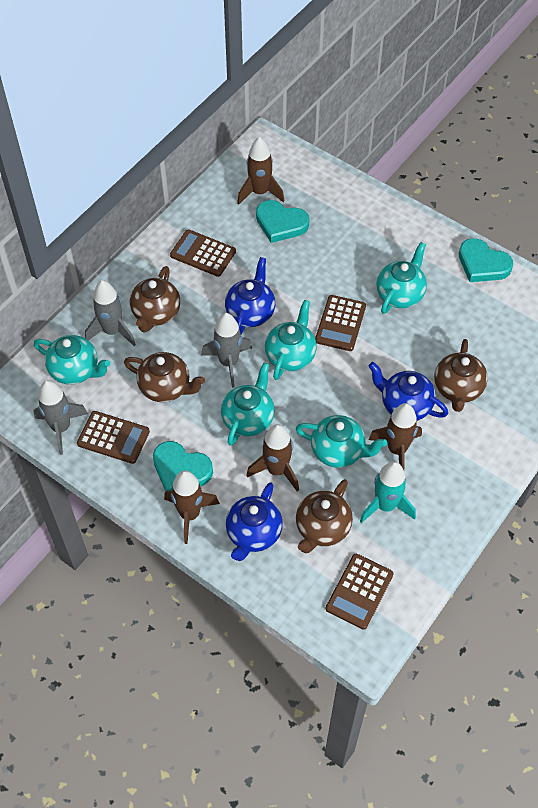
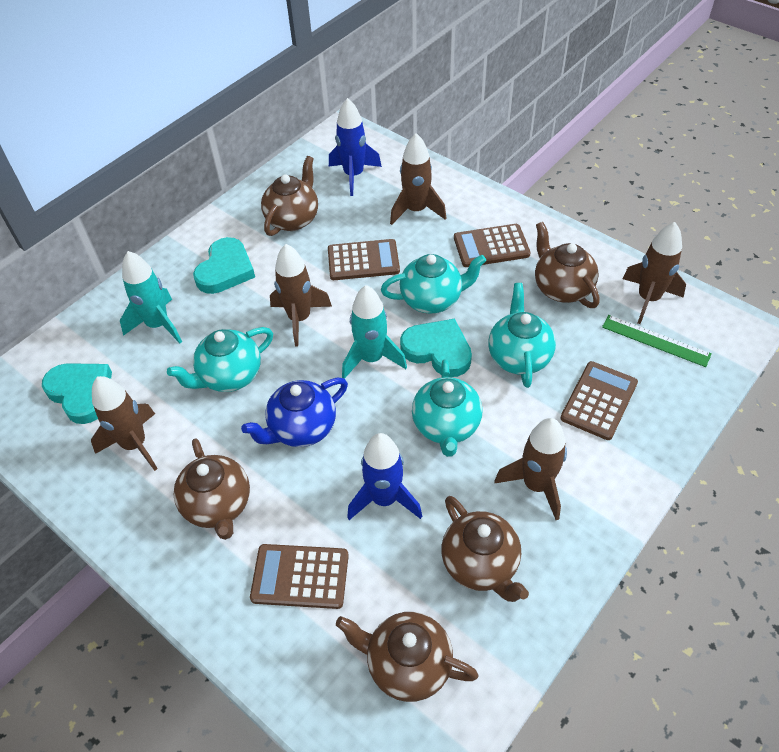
blue rocket: 0 -> 2
blue teapot: 3 -> 1
brown rocket: 4 -> 5
brown teapot: 4 -> 5
green ruler: 0 -> 1
grey rocket: 3 -> 0
turquoise rocket: 1 -> 2
turquoise teapot: 5 -> 4

